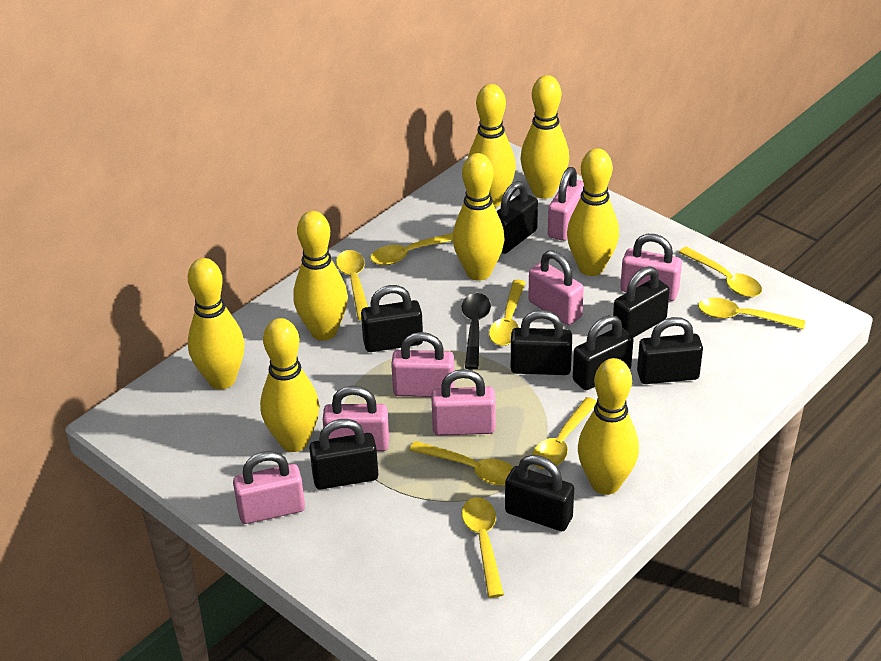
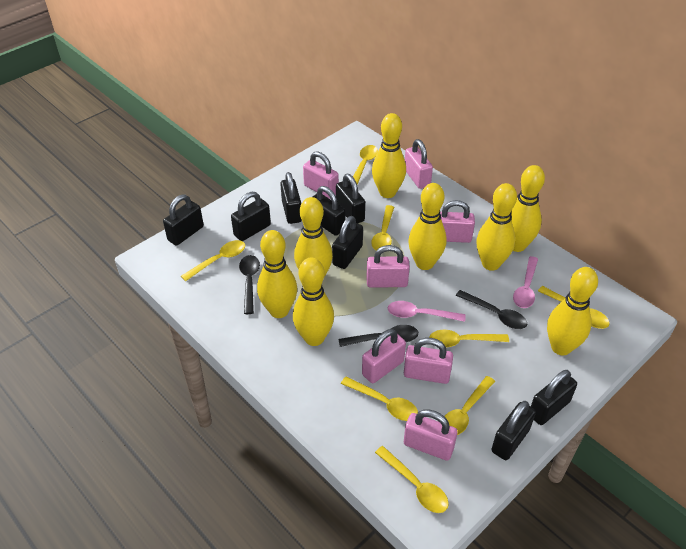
black spoon: 1 -> 3
pink spoon: 0 -> 2

